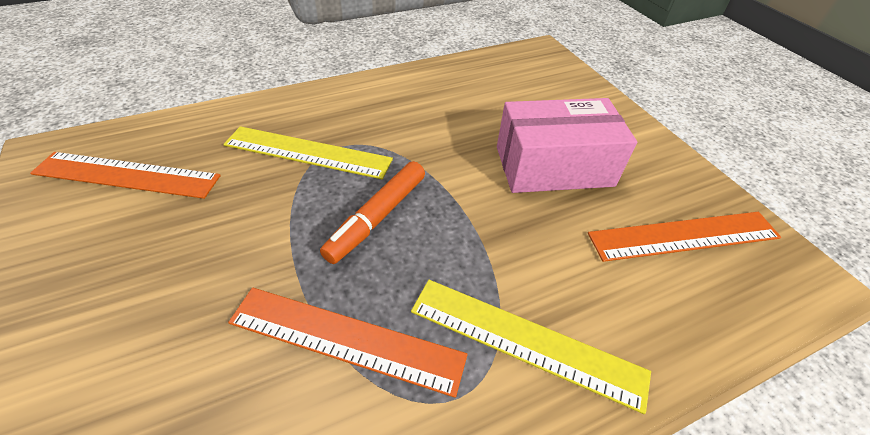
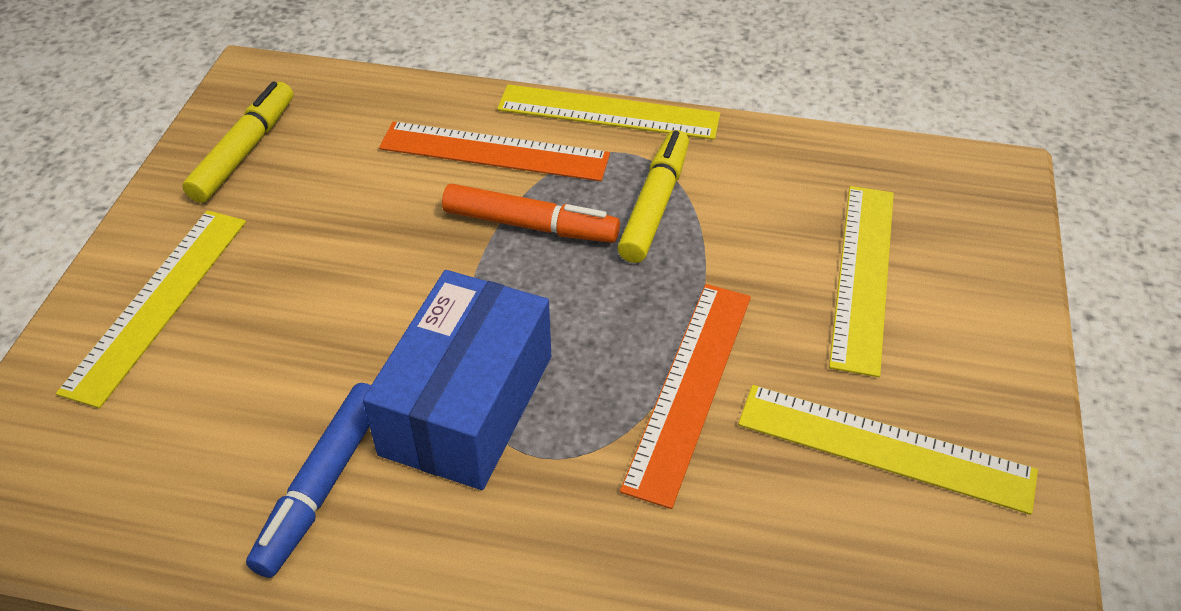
blue box: 0 -> 1
blue marker: 0 -> 1
orange ruler: 3 -> 2
pink box: 1 -> 0
yellow marker: 0 -> 2
yellow ruler: 2 -> 4

